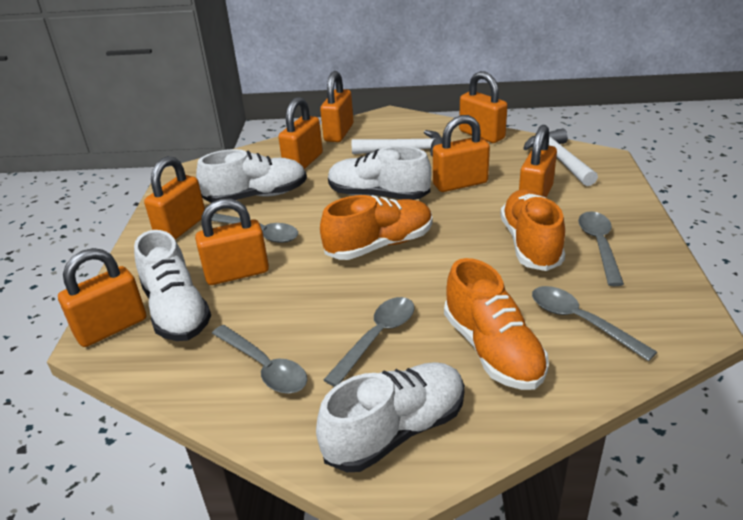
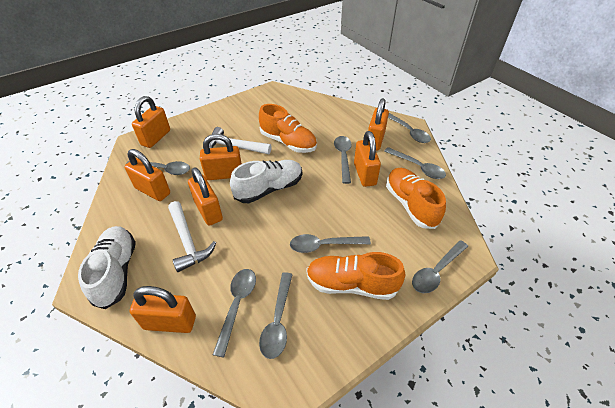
grey spoon: 5 -> 8
orange padlock: 8 -> 7
white shoe: 4 -> 2

